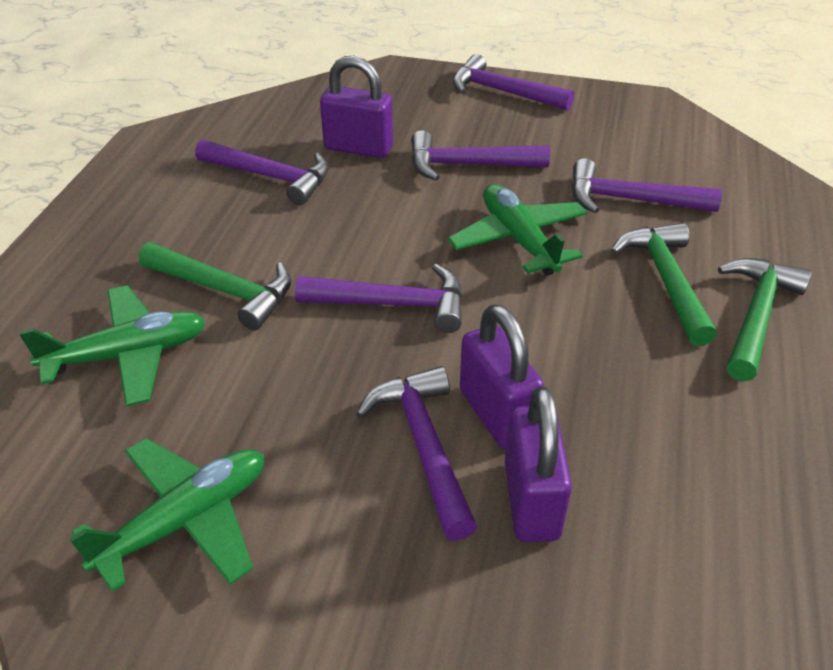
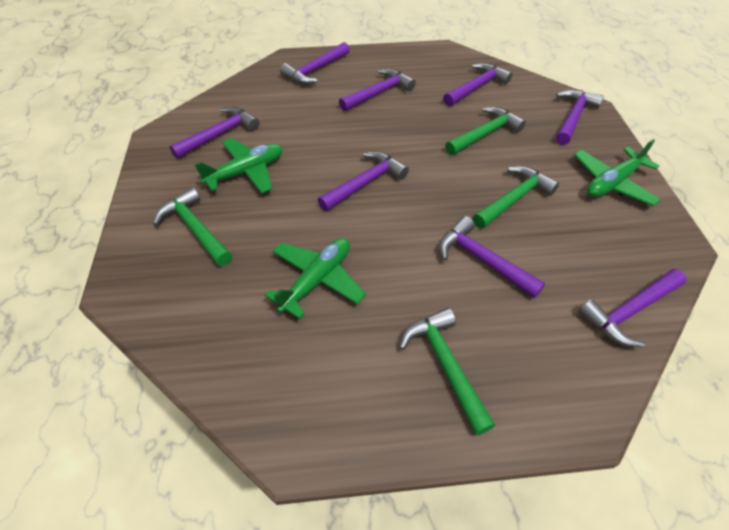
green hammer: 3 -> 4
purple hammer: 6 -> 8
purple padlock: 3 -> 0

